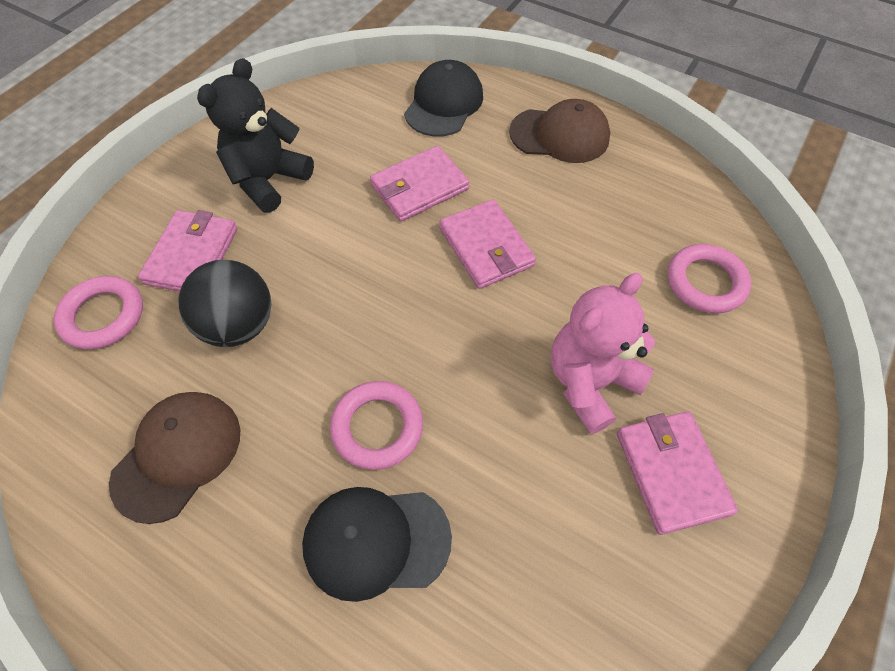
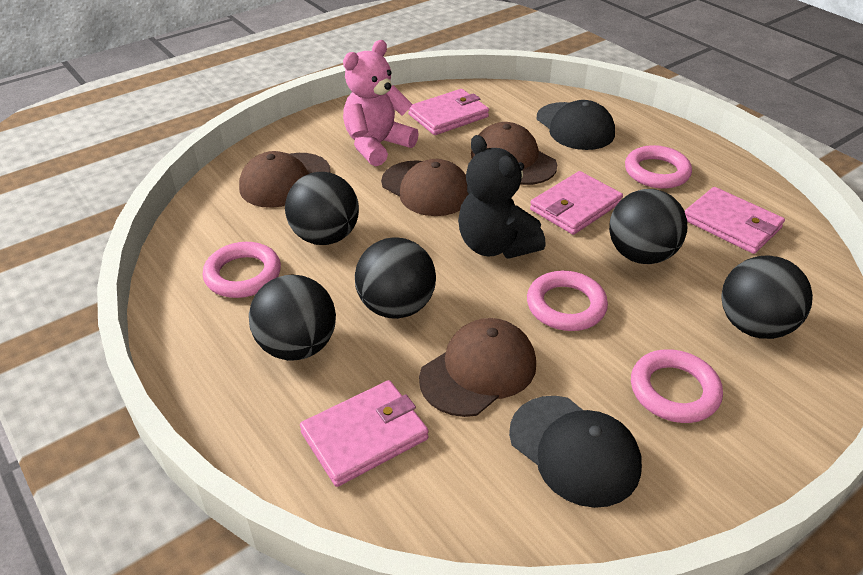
black ball: 1 -> 5
brown cap: 2 -> 4
pink ring: 3 -> 4

